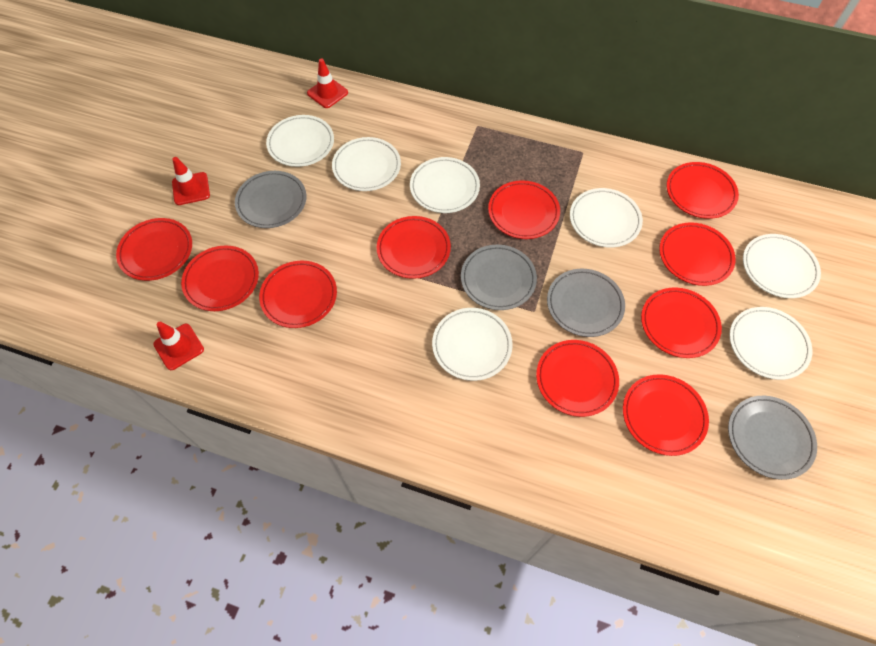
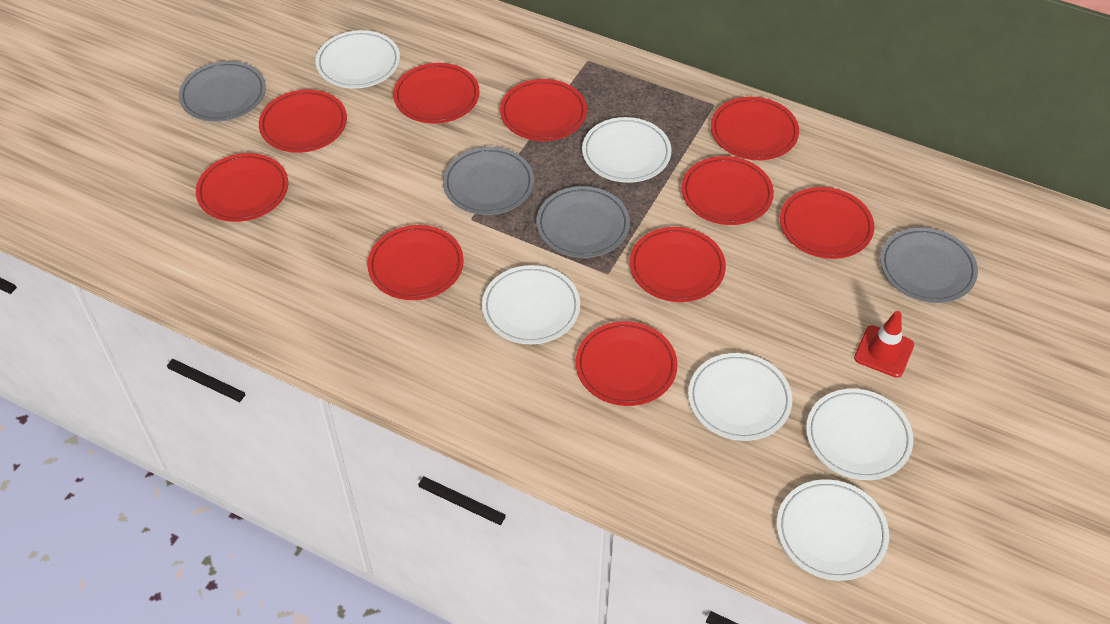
red traffic cone: 3 -> 1
white plate: 7 -> 6

